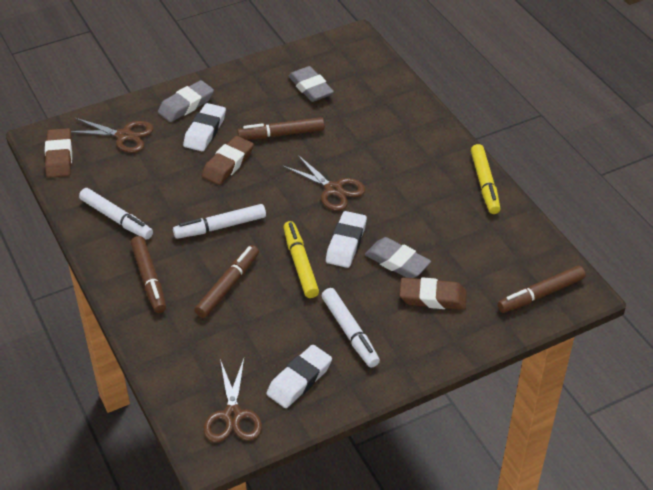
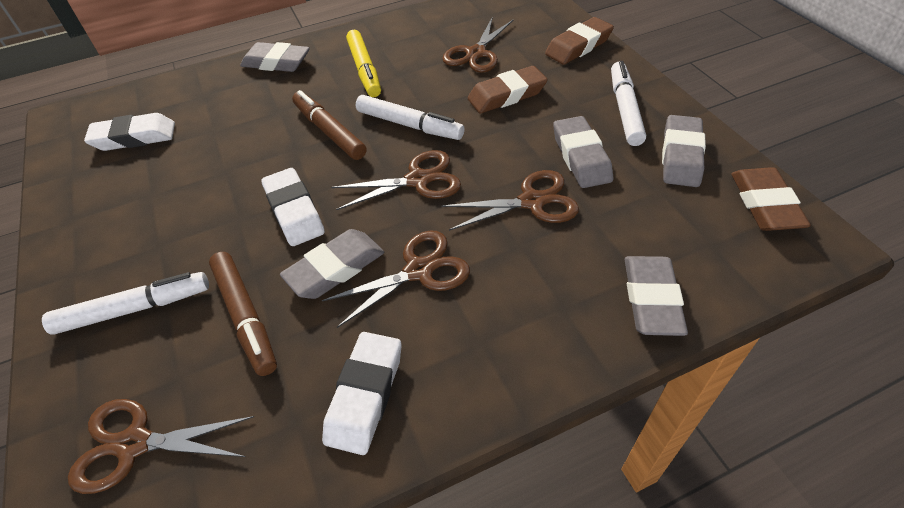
brown marker: 4 -> 2
brown scissors: 3 -> 5
grey eraser: 3 -> 5
yellow marker: 2 -> 1

